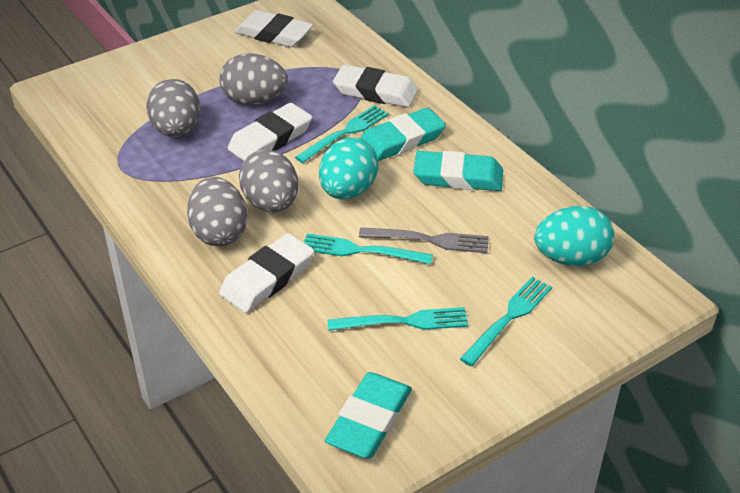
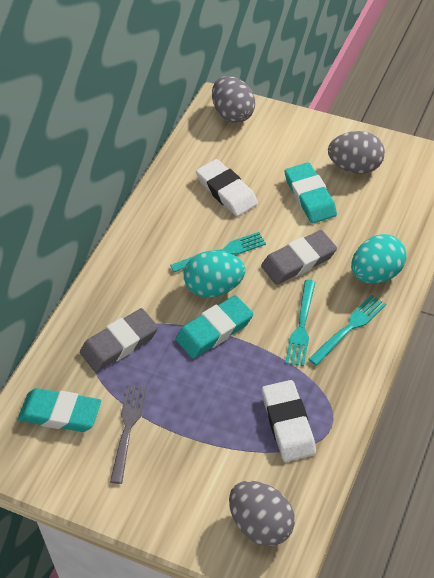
grey egg: 4 -> 3
grey eraser: 0 -> 2
turquoise fork: 4 -> 3
white eraser: 4 -> 2

